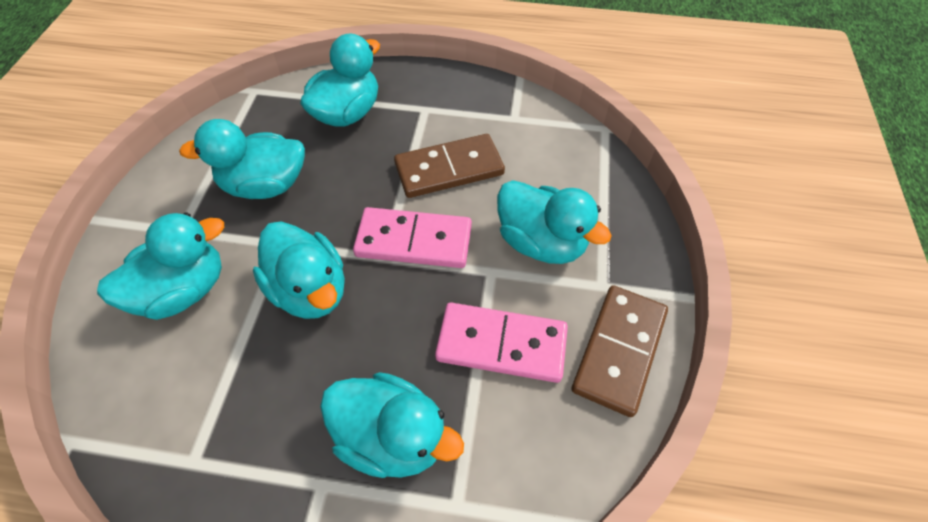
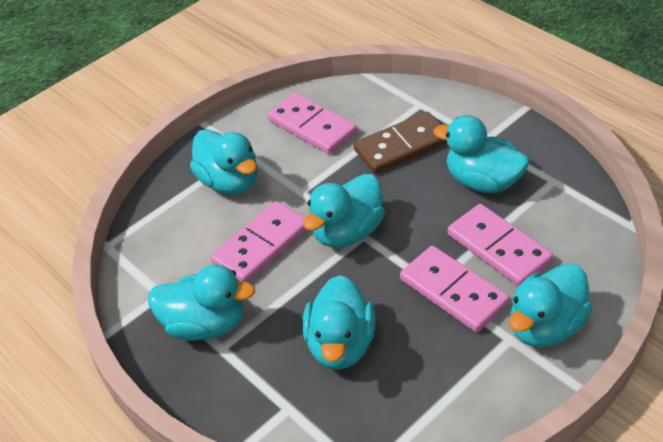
brown domino: 2 -> 1
pink domino: 2 -> 4

